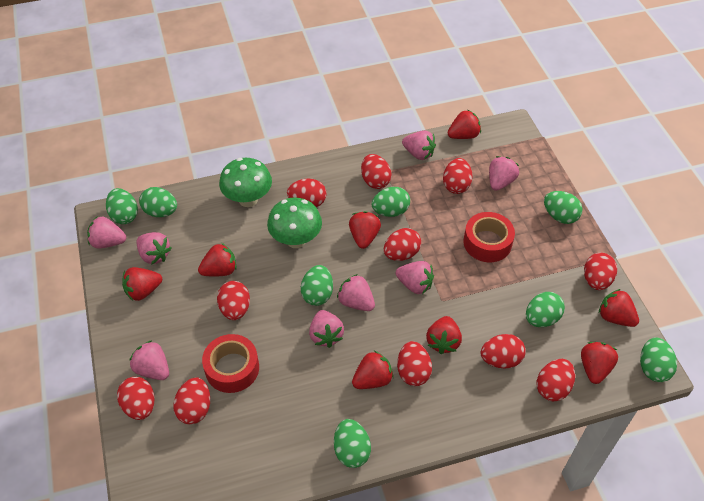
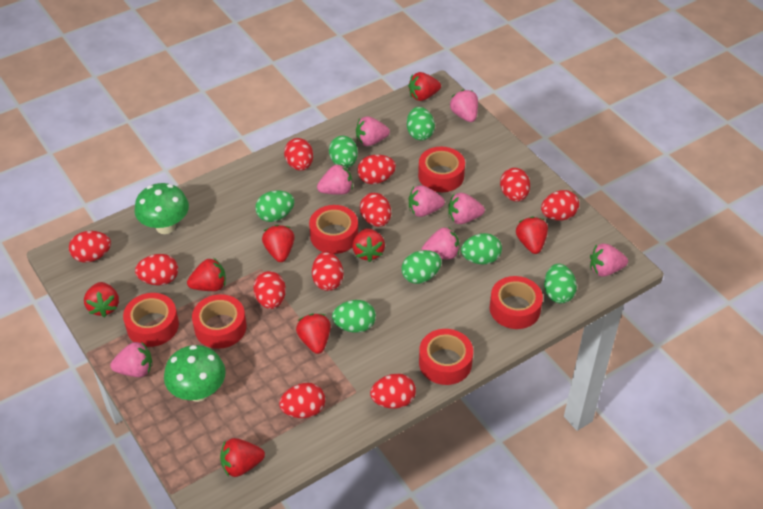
green egg: 8 -> 7
red tape: 2 -> 6

